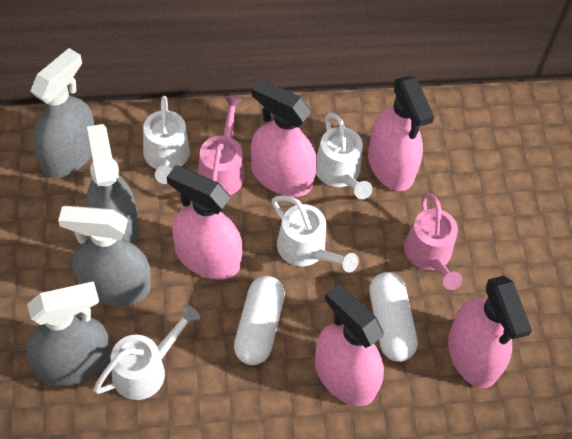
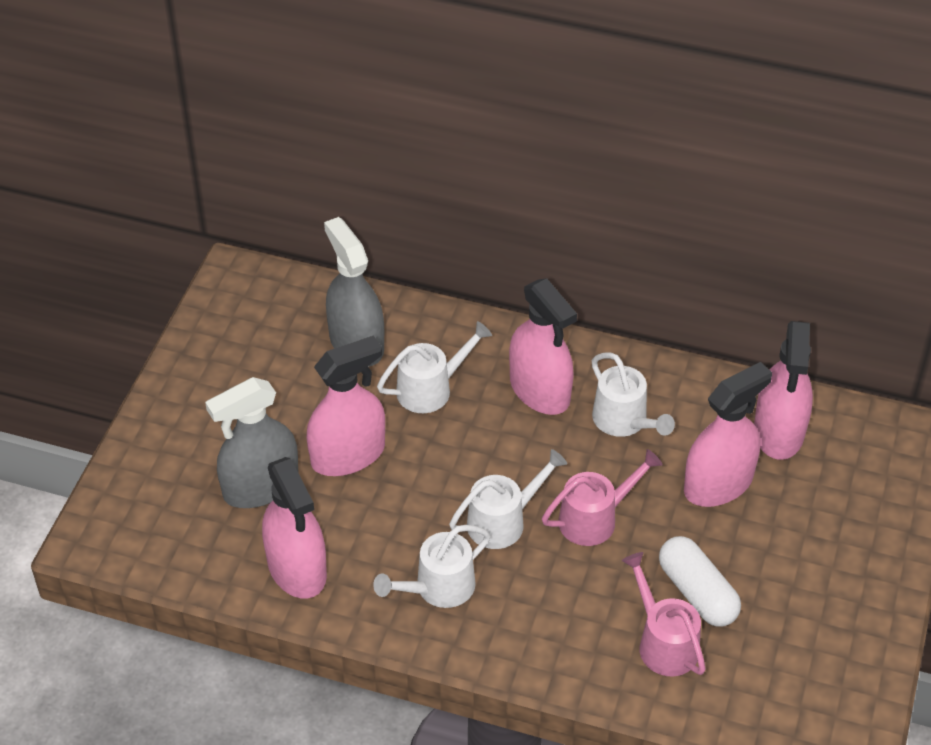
grey spray bottle: 4 -> 2
white capsule: 2 -> 1

